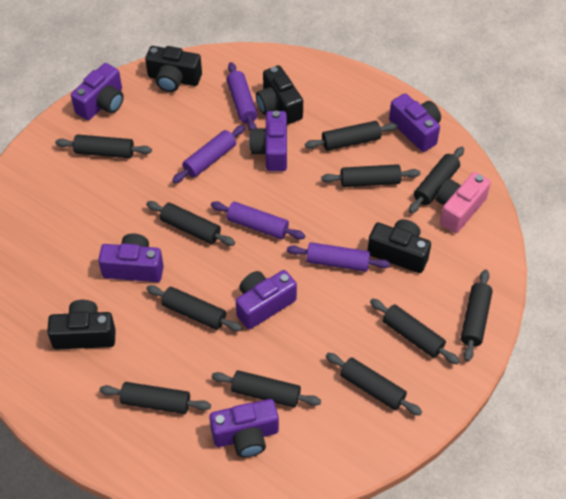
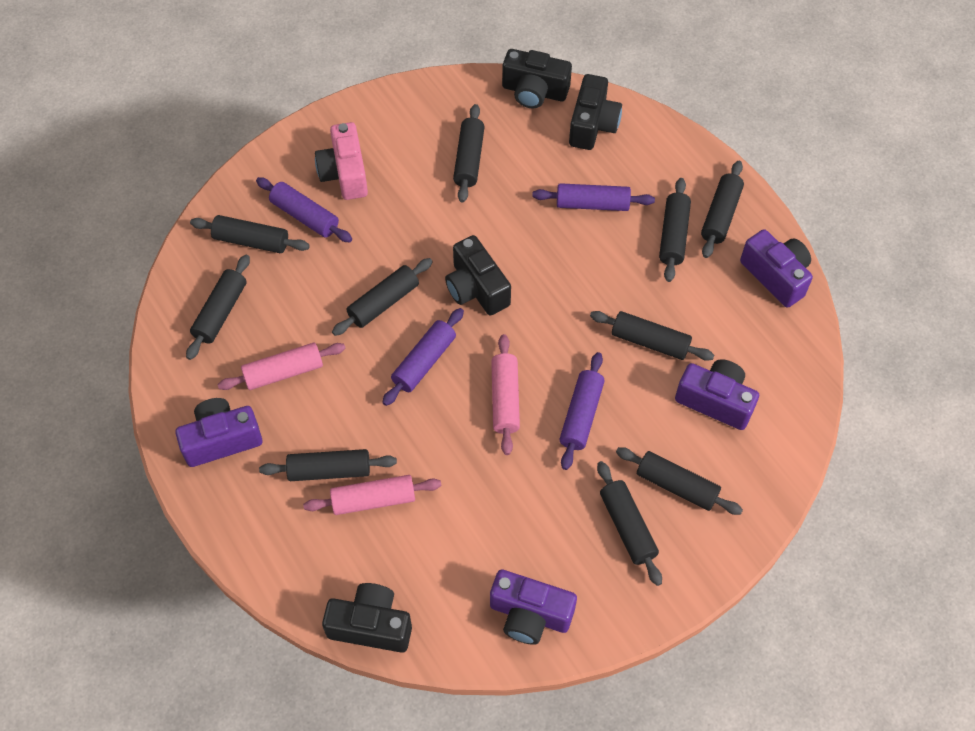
black rolling pin: 11 -> 10
pink rolling pin: 0 -> 3
purple camera: 6 -> 4

